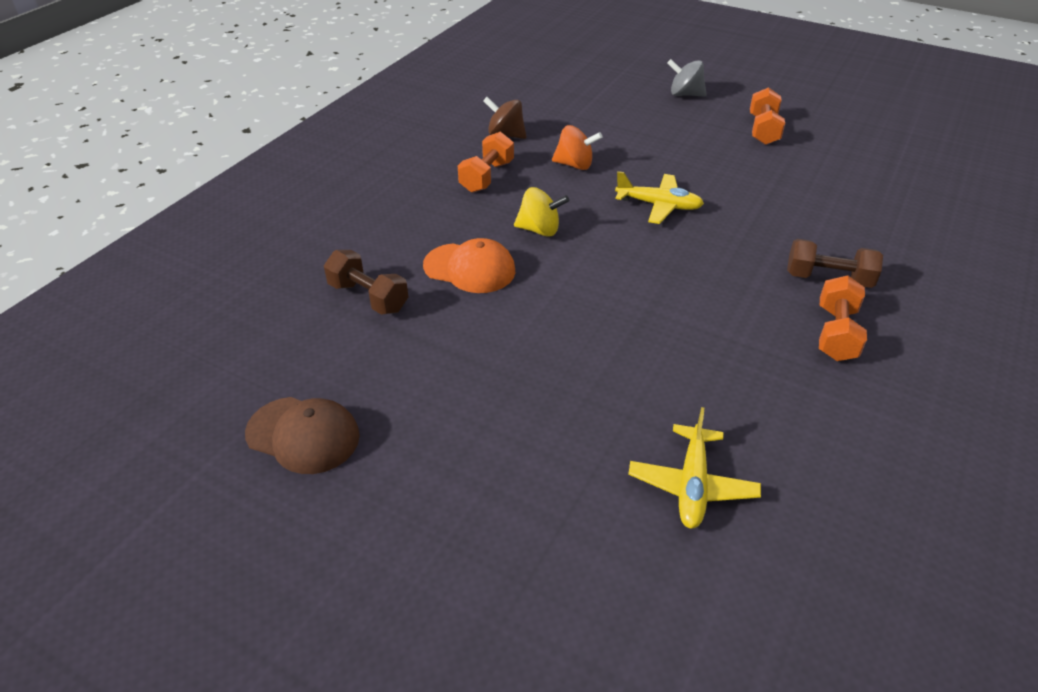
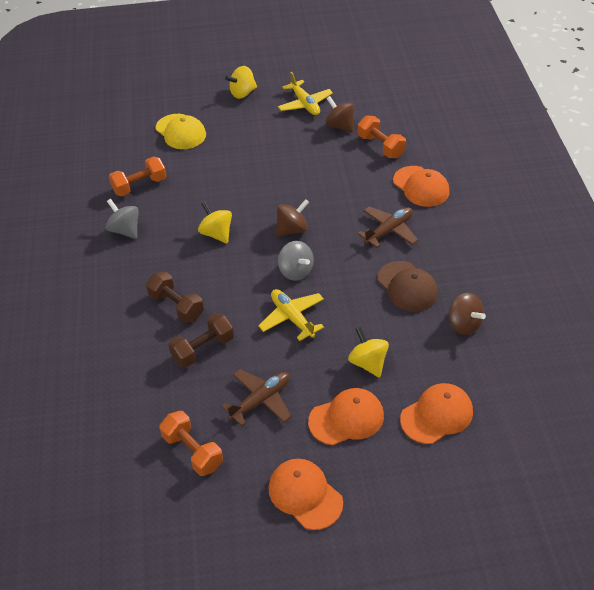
brown plane: 0 -> 2
brown spinning top: 1 -> 3
grey spinning top: 1 -> 2
orange cap: 1 -> 4
orange spinning top: 1 -> 0
yellow cap: 0 -> 1
yellow spinning top: 1 -> 3

